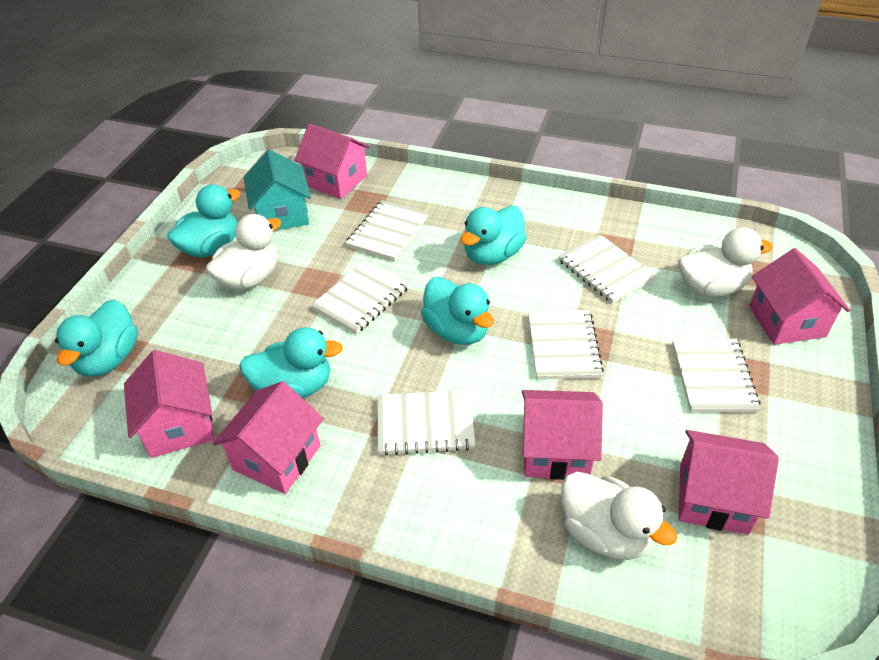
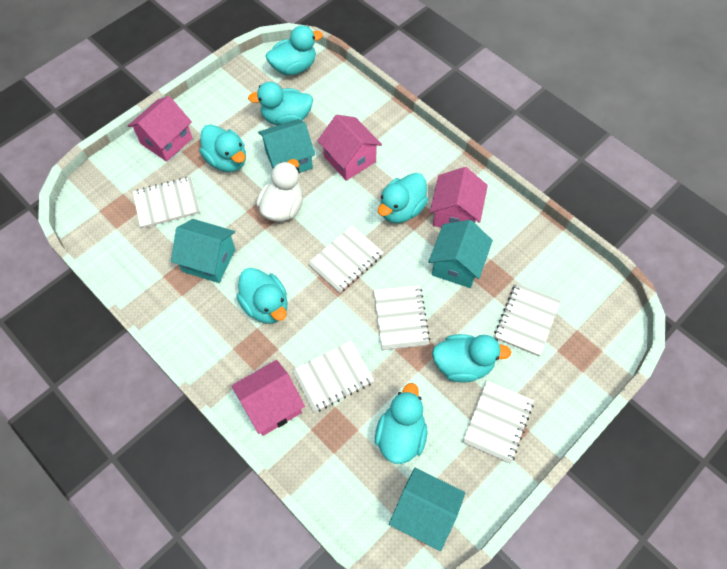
pink house: 6 -> 4
turquoise duck: 5 -> 7
turquoise house: 1 -> 4
white duck: 3 -> 1

